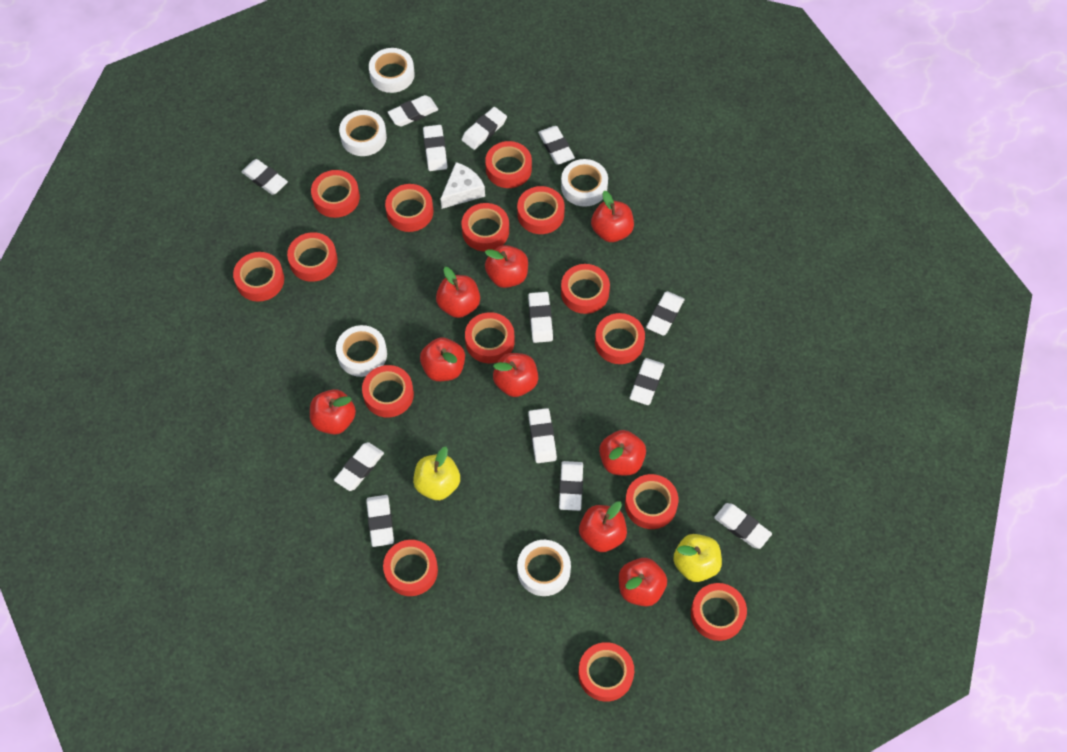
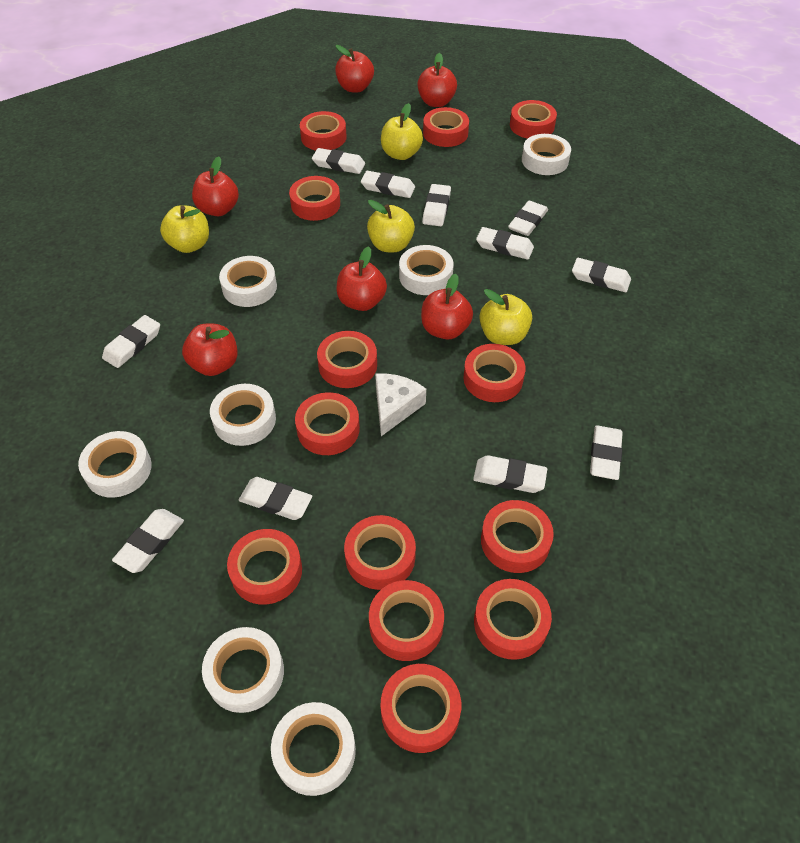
red apple: 9 -> 6
red tape: 15 -> 13
white eraser: 13 -> 11
white tape: 5 -> 7
yellow apple: 2 -> 4

